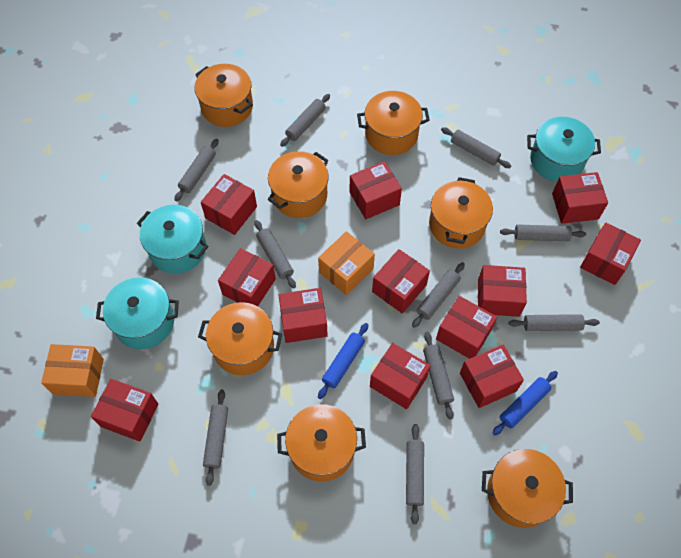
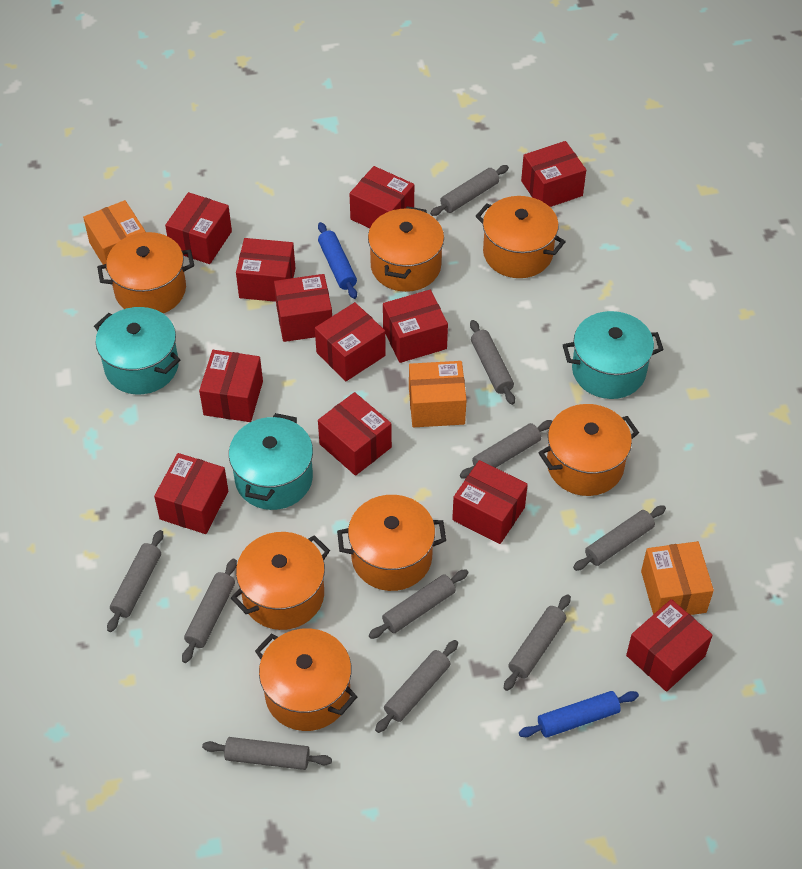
orange box: 2 -> 3

